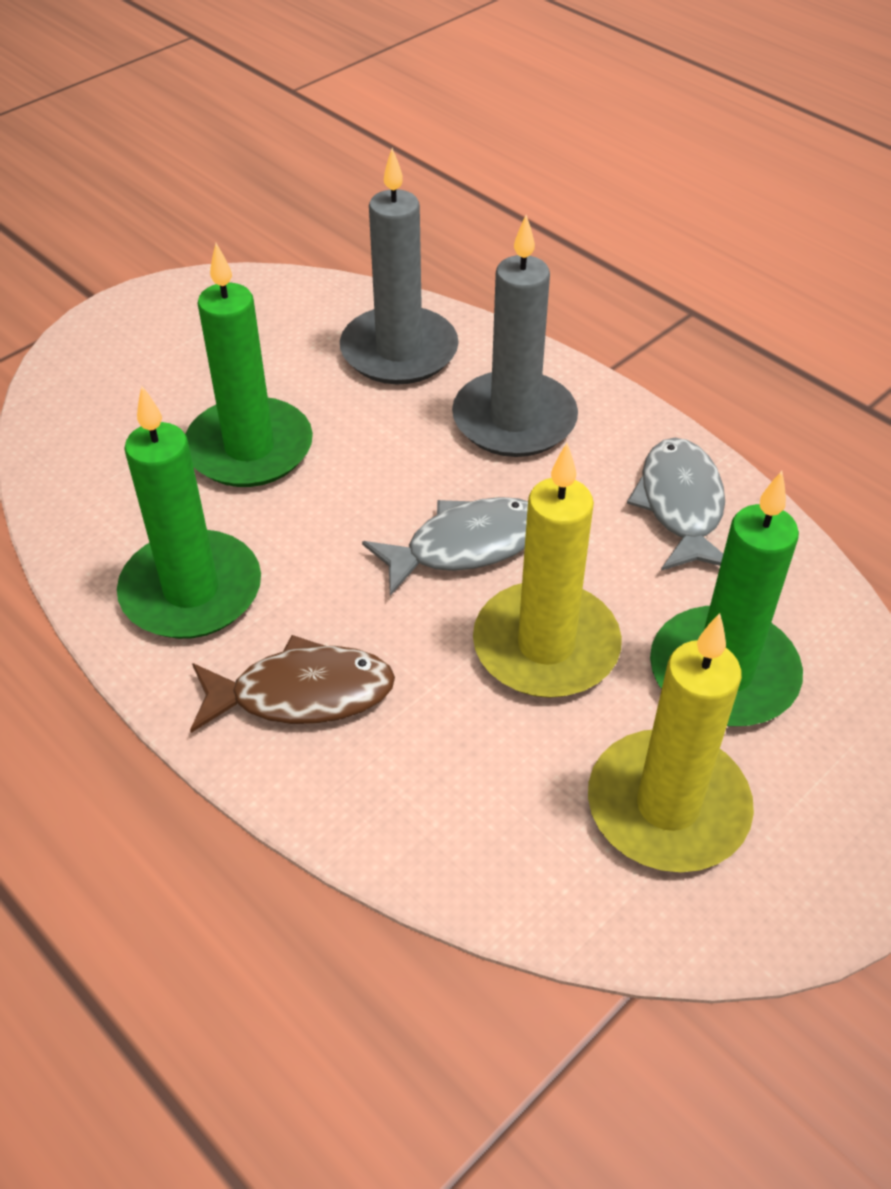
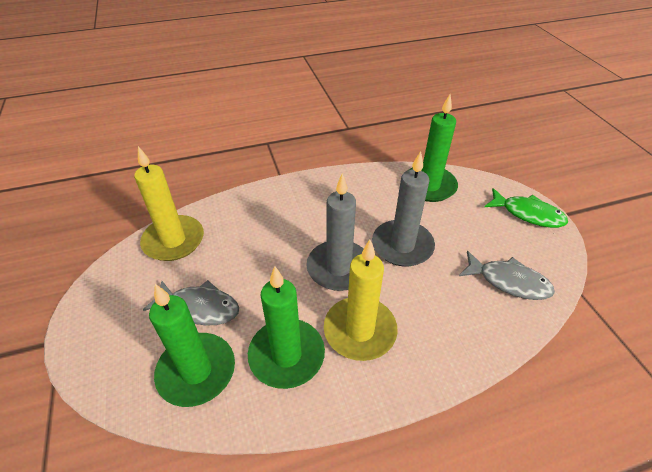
brown fish: 1 -> 0
green fish: 0 -> 1

